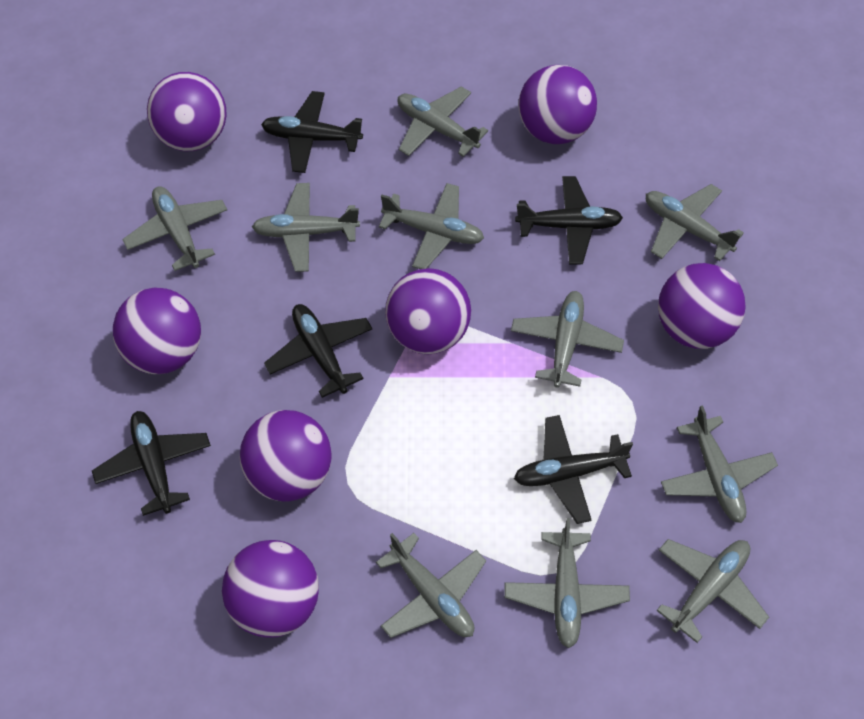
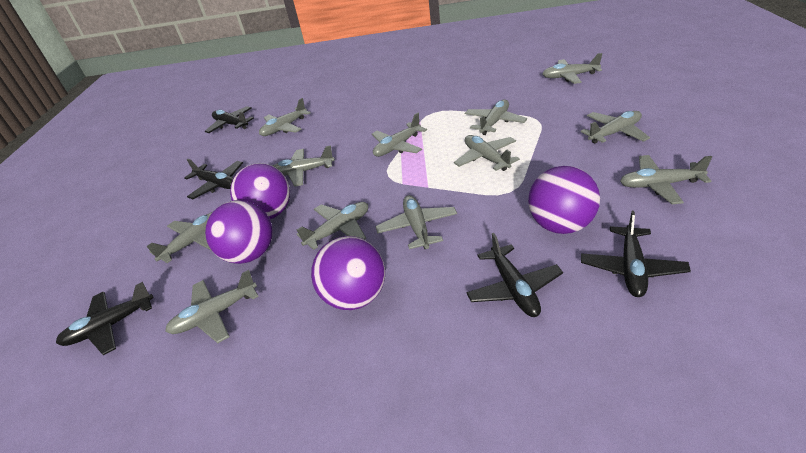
grey plane: 10 -> 12
purple ball: 7 -> 4

